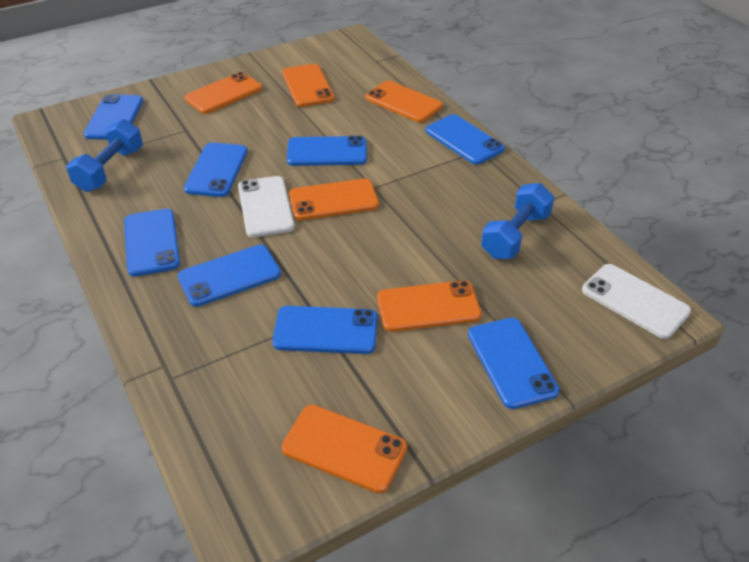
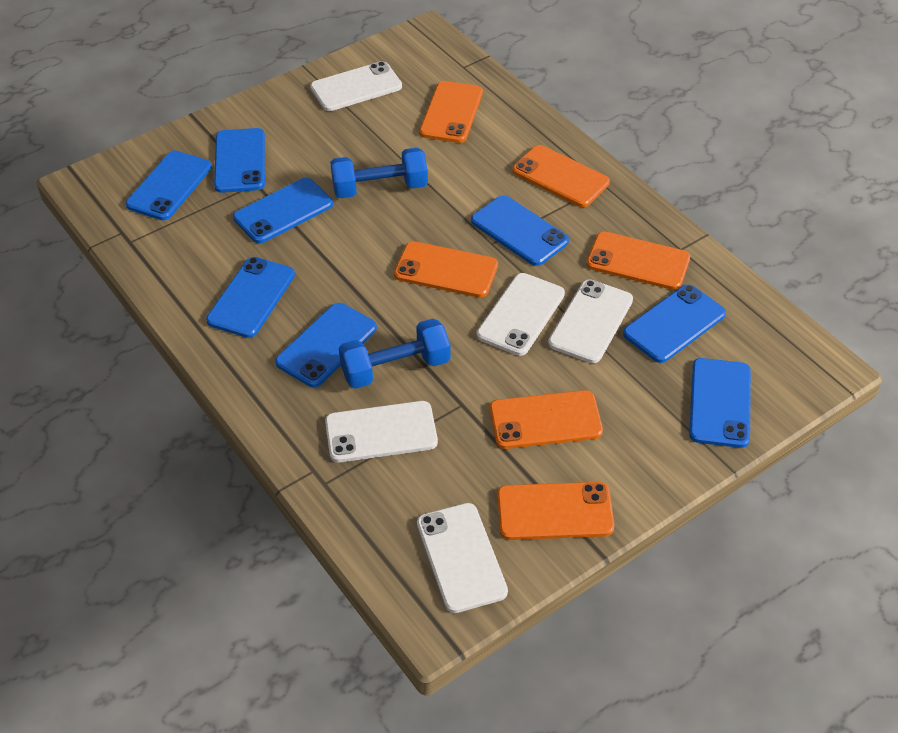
white phone: 2 -> 5

